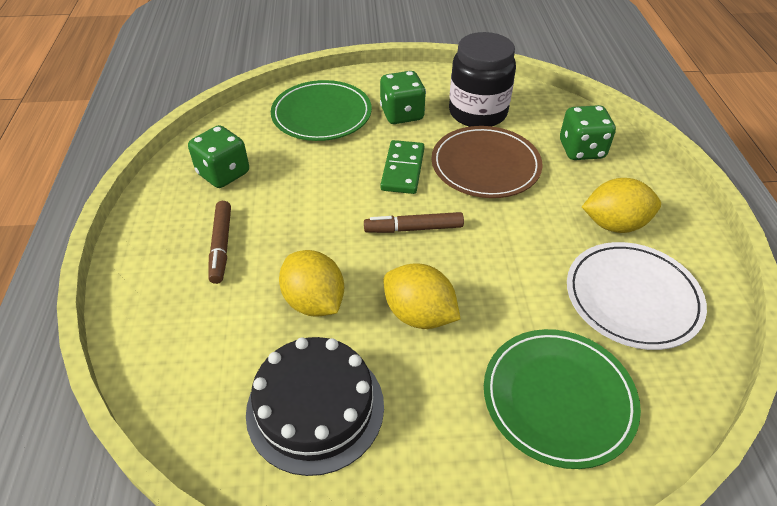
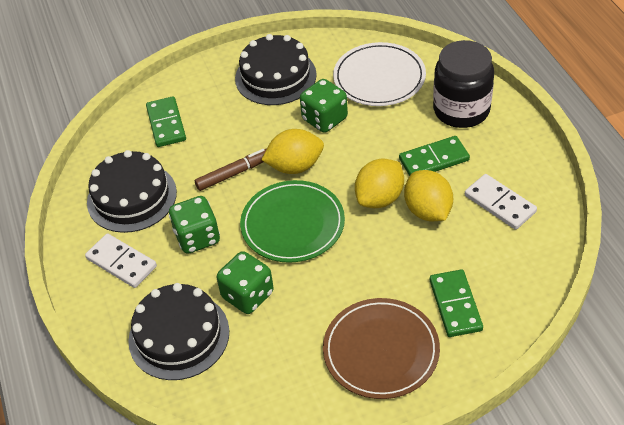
black cake: 1 -> 3
brown marker: 2 -> 1
green domino: 1 -> 3
green plate: 2 -> 1
white domino: 0 -> 2

